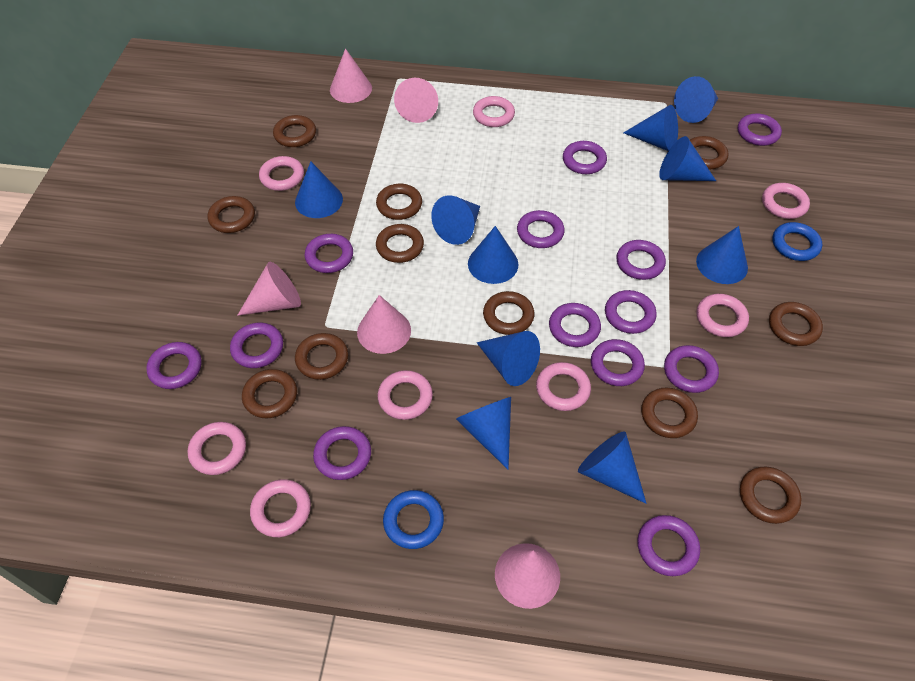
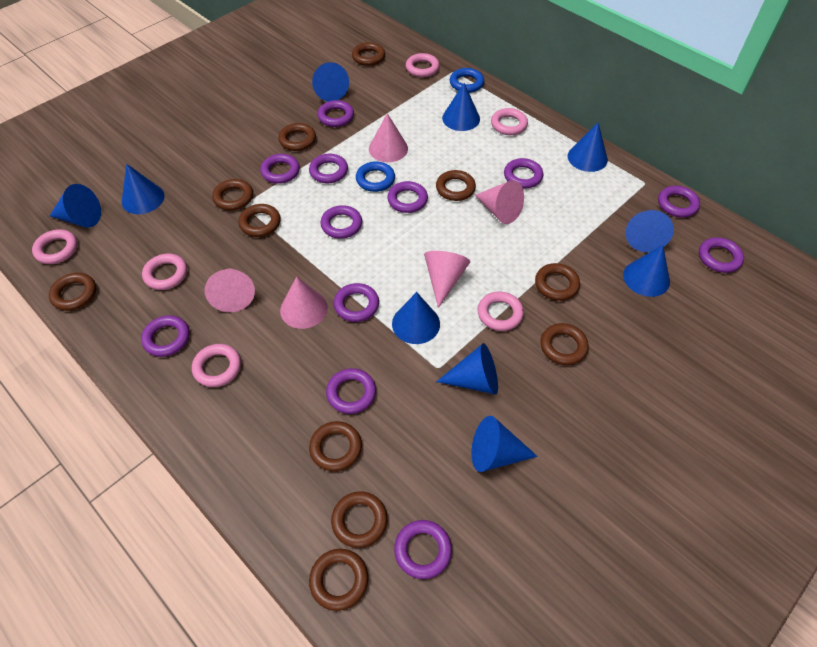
pink ring: 8 -> 6
purple ring: 13 -> 12

